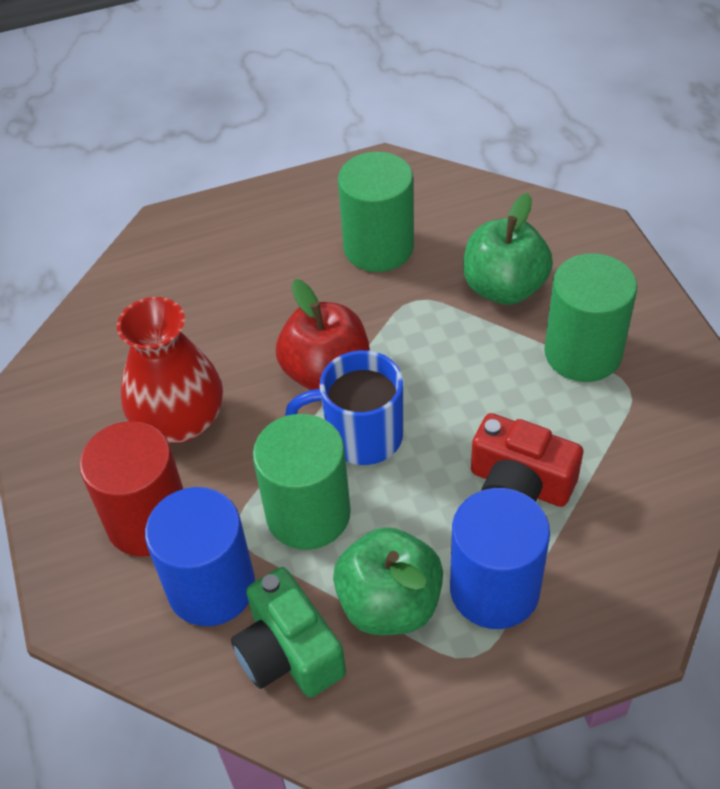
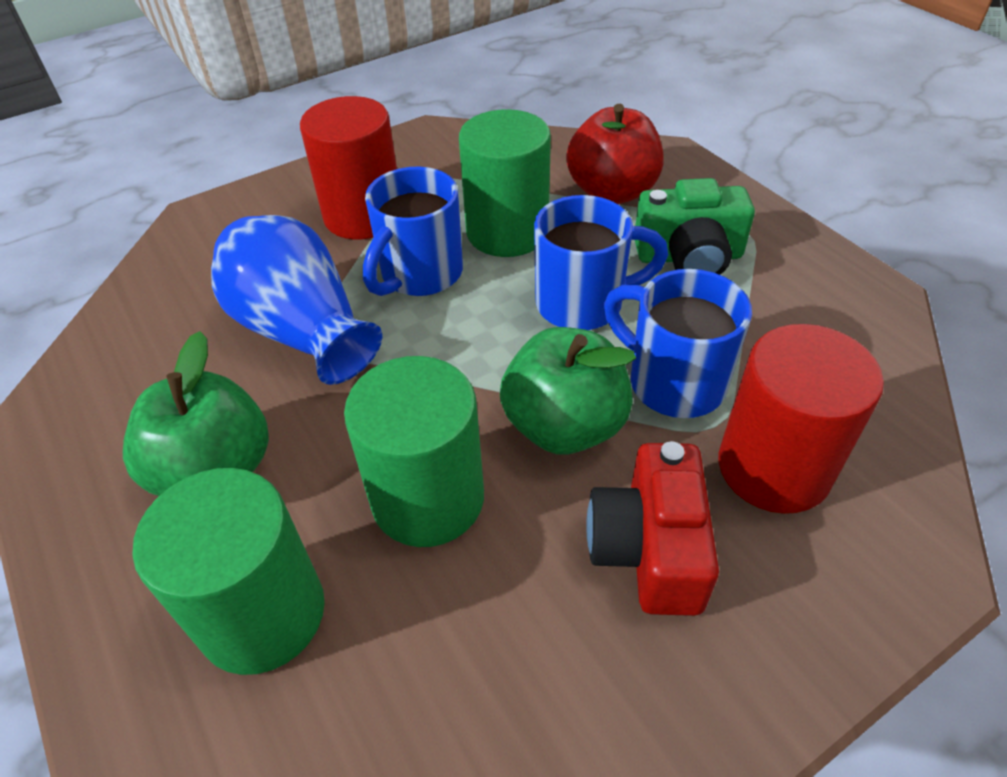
blue cylinder: 2 -> 0
blue mug: 1 -> 3
blue vase: 0 -> 1
red cylinder: 1 -> 2
red vase: 1 -> 0

